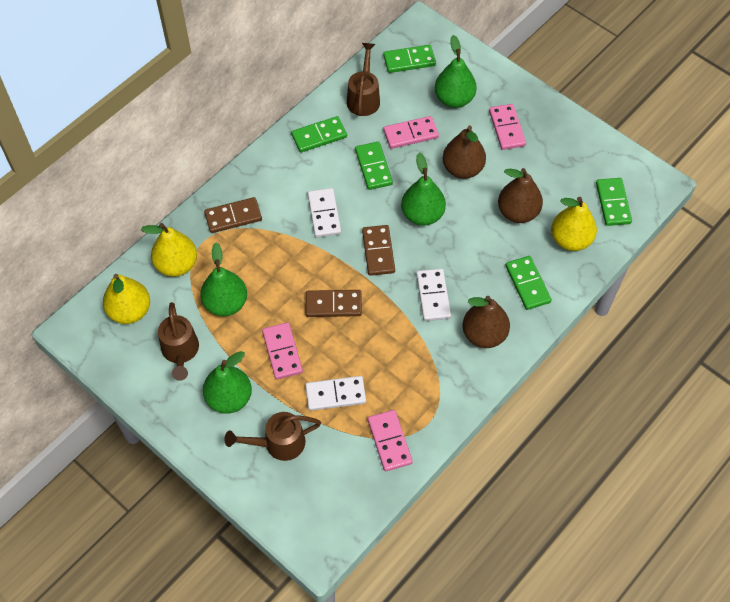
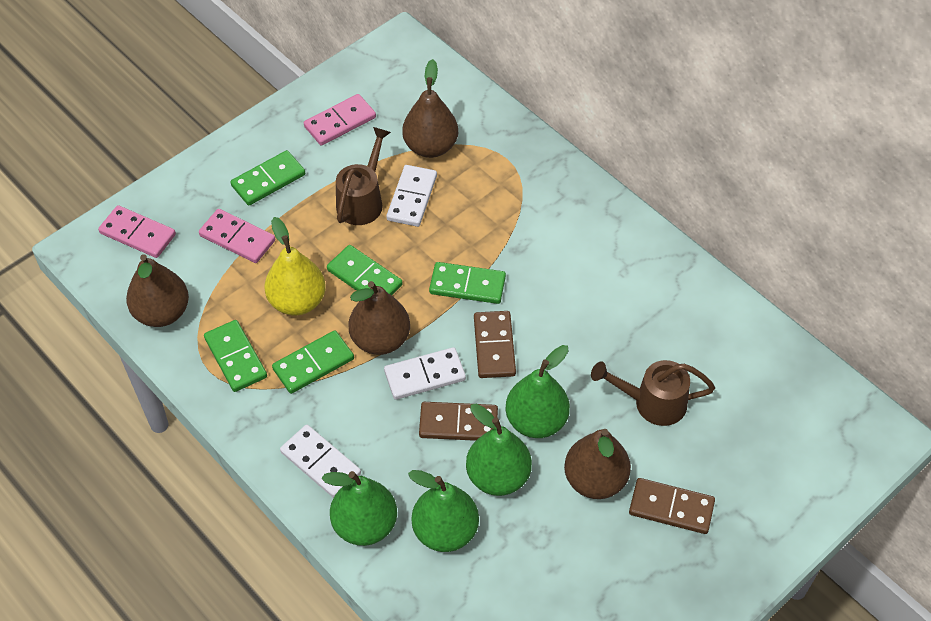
brown pear: 3 -> 4
brown watering can: 3 -> 2
pink domino: 4 -> 3
yellow pear: 3 -> 1

